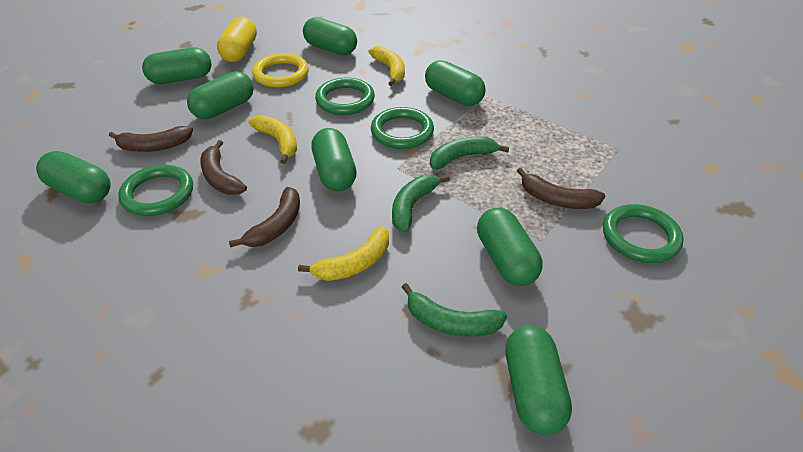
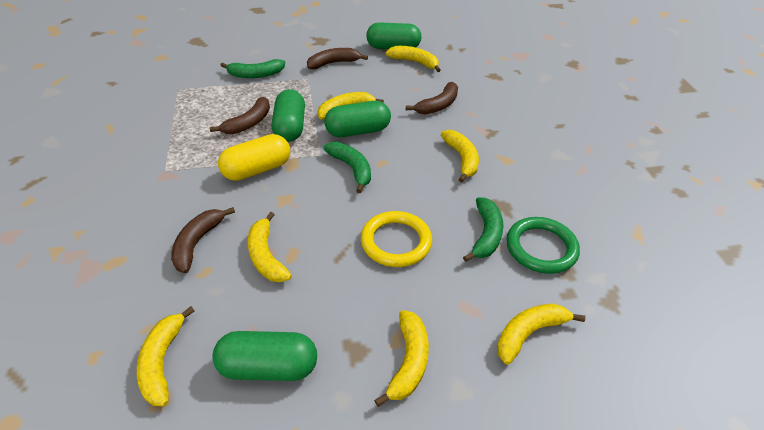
green capsule: 8 -> 4
green ring: 4 -> 1
yellow banana: 3 -> 7

